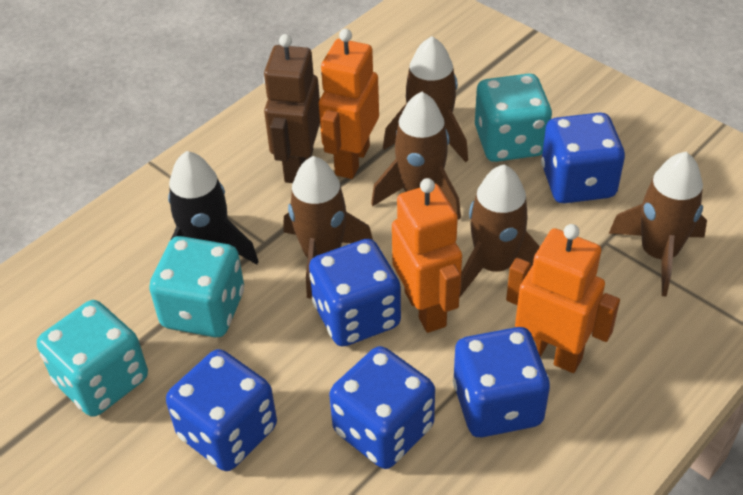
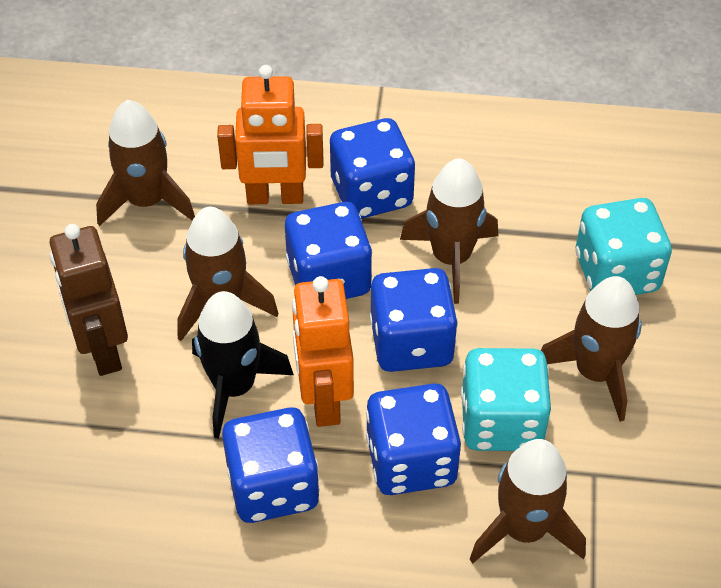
orange robot: 3 -> 2
turquoise dice: 3 -> 2

